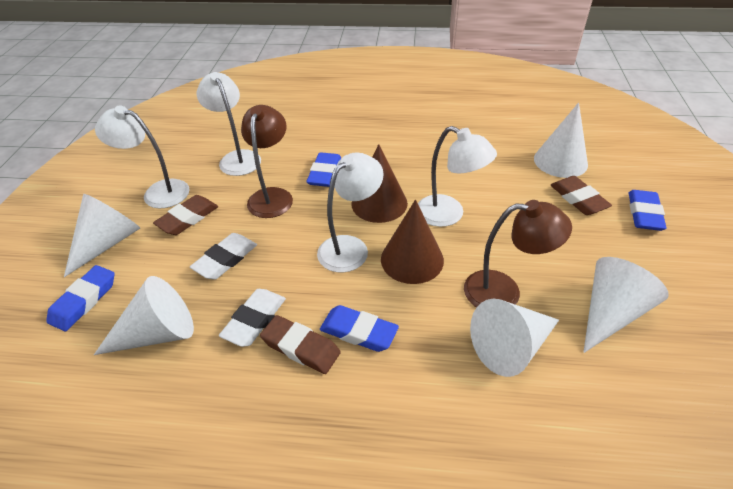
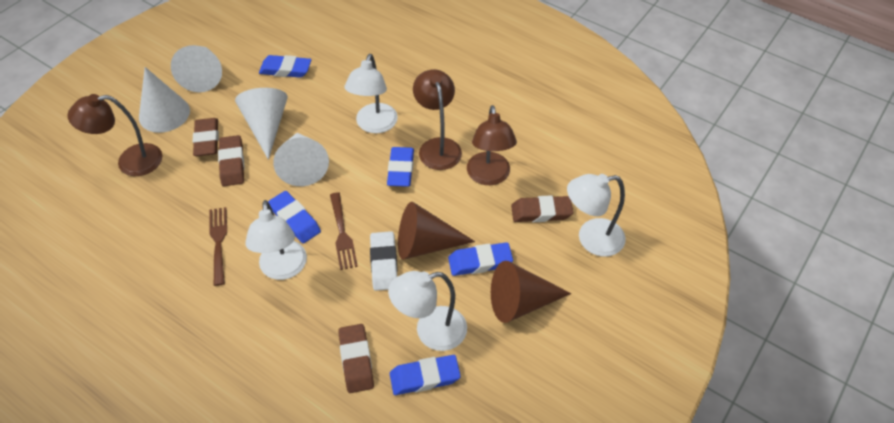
blue eraser: 4 -> 5
brown eraser: 3 -> 4
brown fork: 0 -> 2
brown lamp: 2 -> 3
white cone: 5 -> 4
white eraser: 2 -> 1

